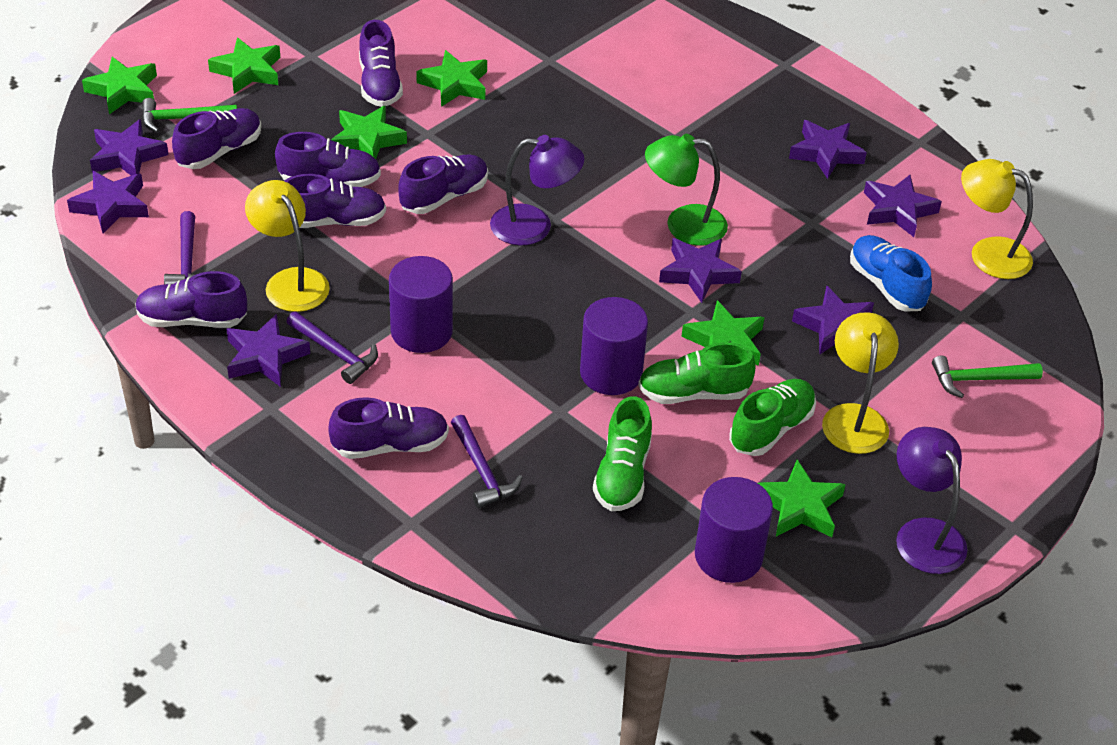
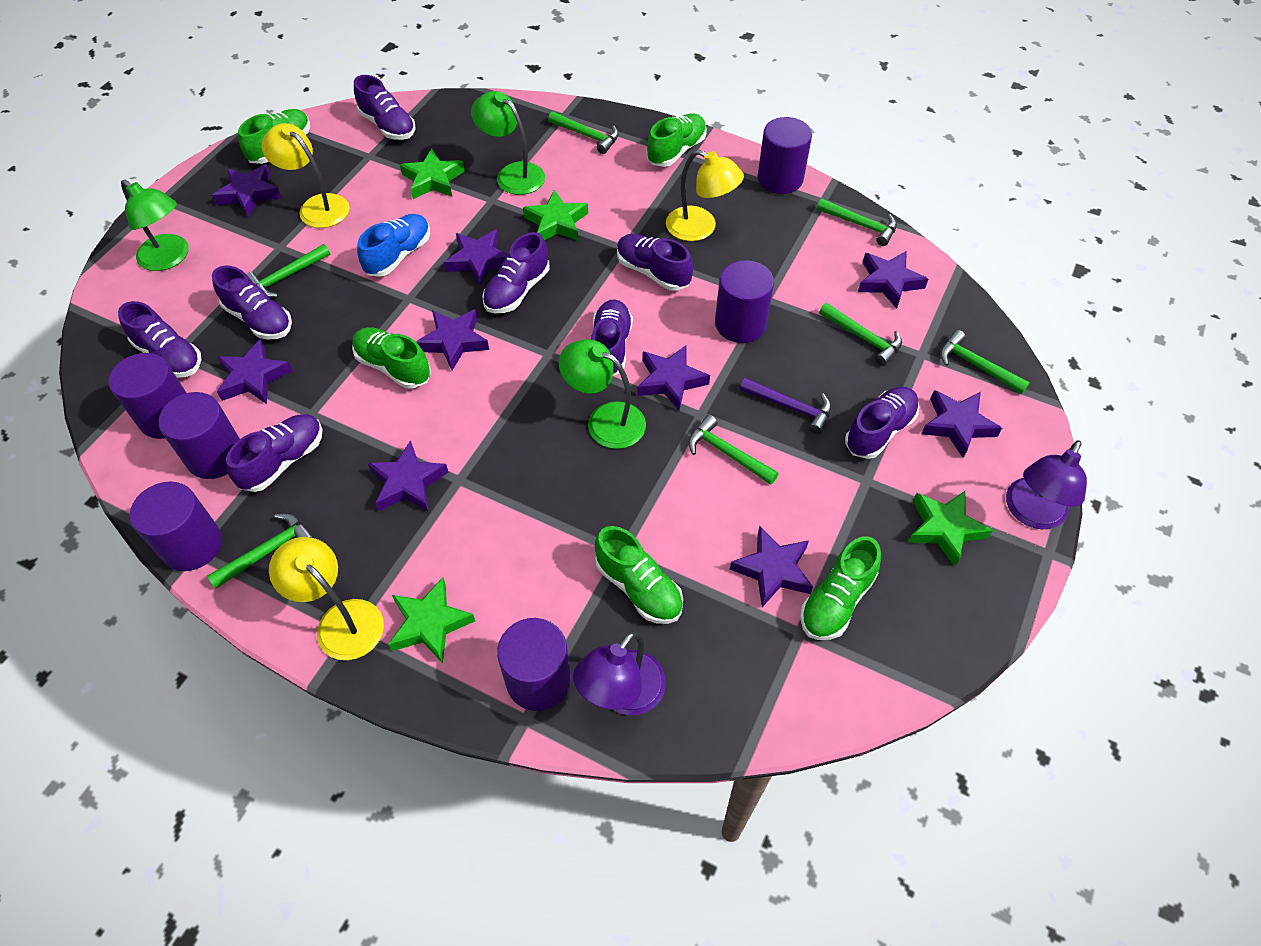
green hammer: 2 -> 7
green lamp: 1 -> 3
green shoe: 3 -> 5
green star: 6 -> 4
purple cylinder: 3 -> 6
purple hammer: 3 -> 1
purple shoe: 7 -> 8
purple star: 7 -> 9

